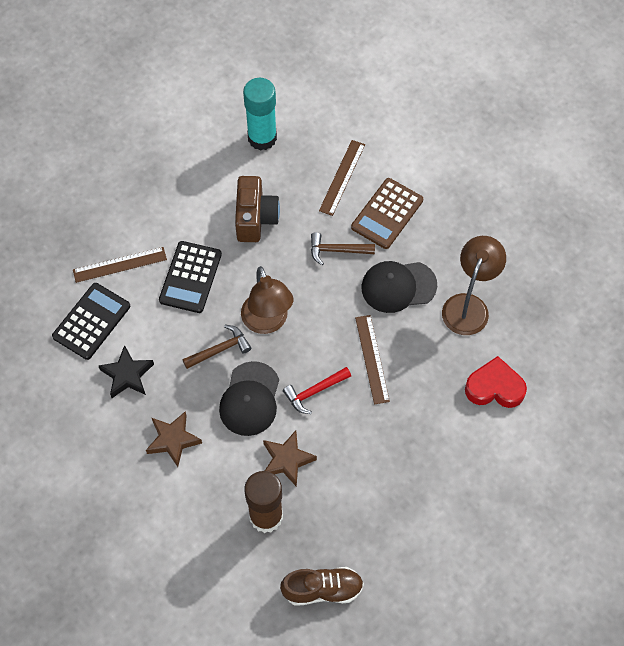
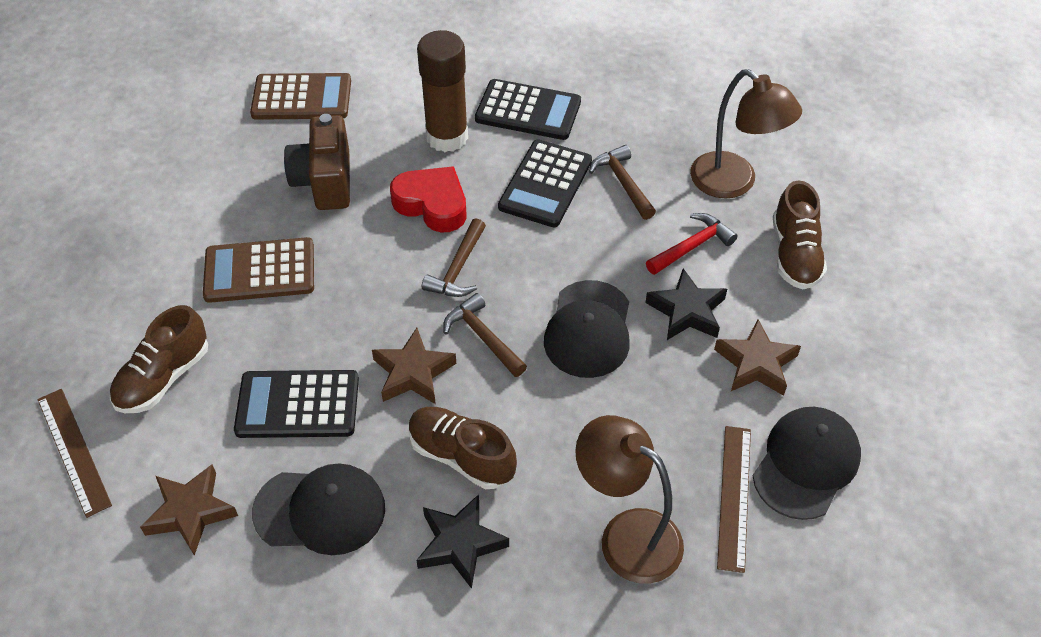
black calculator: 2 -> 3
black cap: 2 -> 3
black star: 1 -> 2
brown calculator: 1 -> 2
brown hammer: 2 -> 3
brown ruler: 3 -> 2
brown shoe: 1 -> 3
brown star: 2 -> 3
turquoise glue stick: 1 -> 0

